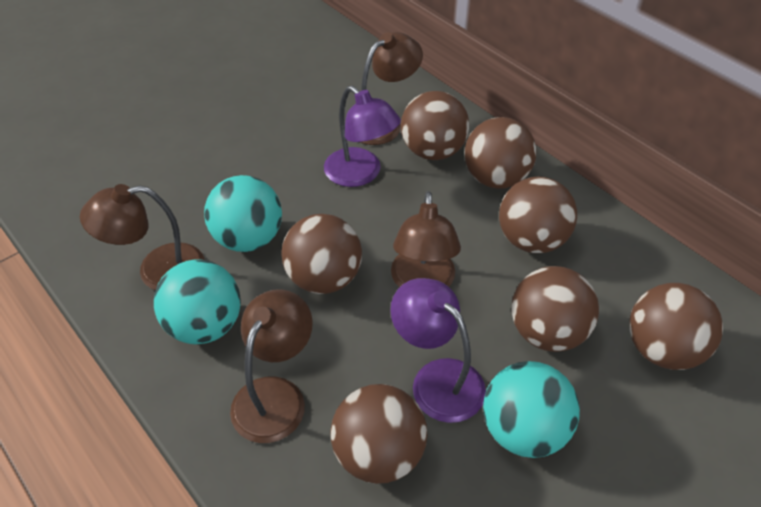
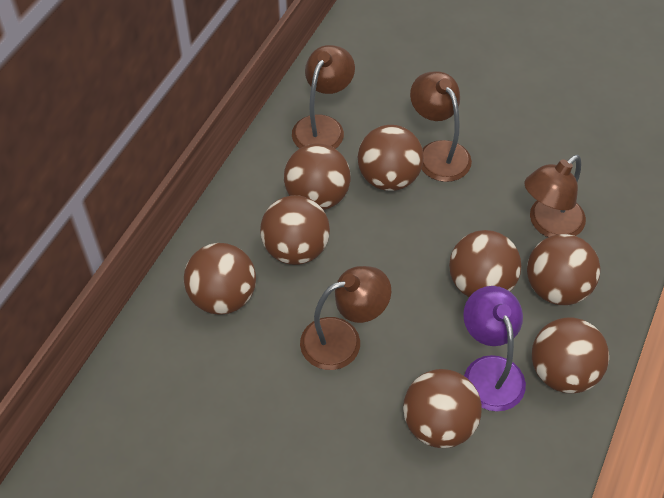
brown ball: 7 -> 8
purple lamp: 2 -> 1
turquoise ball: 3 -> 0

